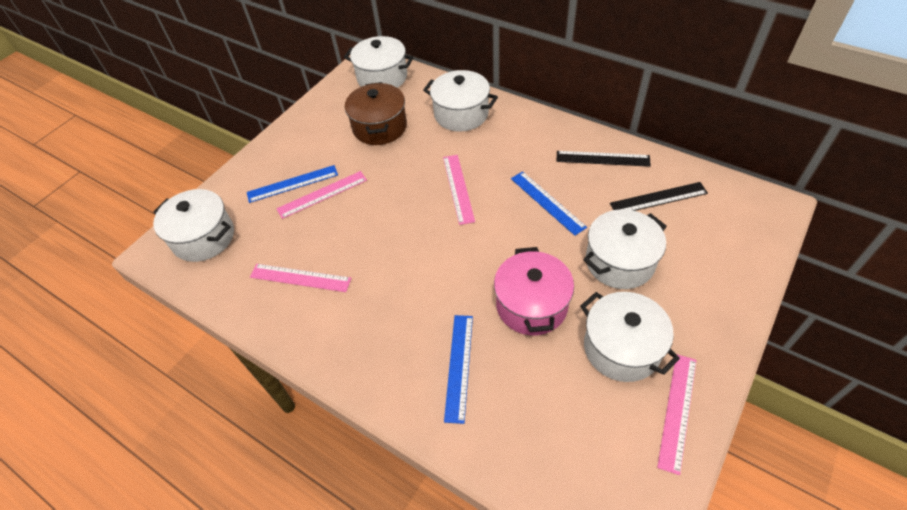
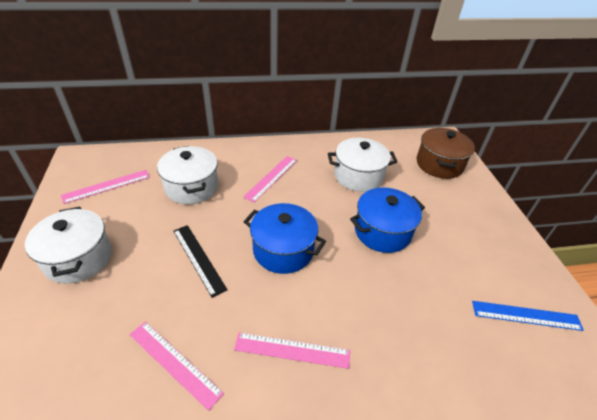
black ruler: 2 -> 1
blue pot: 0 -> 2
blue ruler: 3 -> 1
pink pot: 1 -> 0
white pot: 5 -> 3

